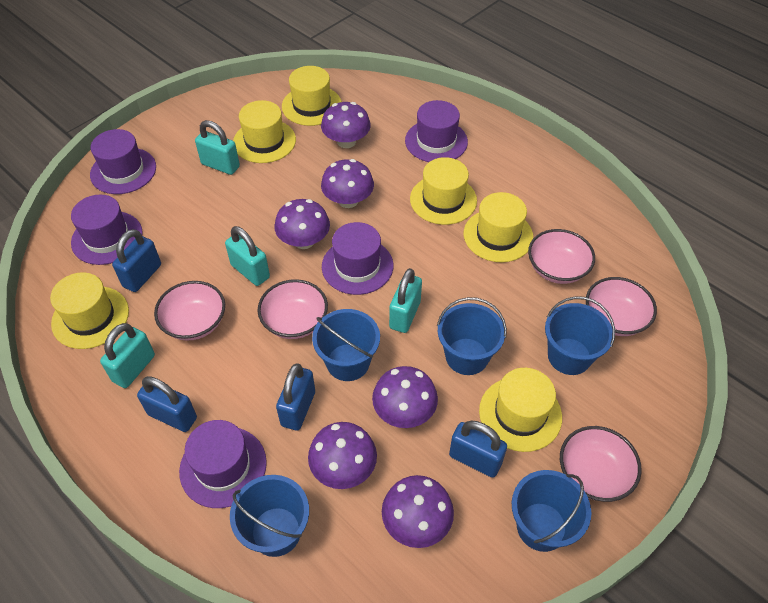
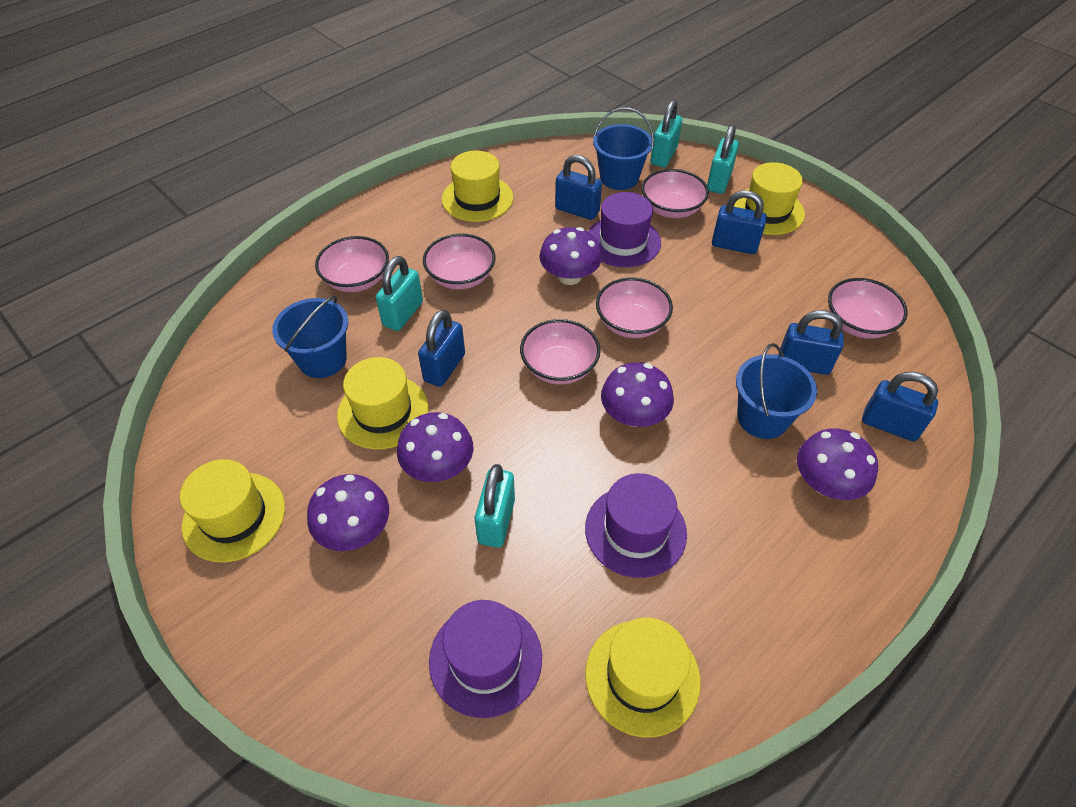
blue bucket: 5 -> 3
blue padlock: 4 -> 5
pink bowl: 5 -> 6
purple hat: 5 -> 3
purple mushroom: 6 -> 5
yellow hat: 6 -> 5

